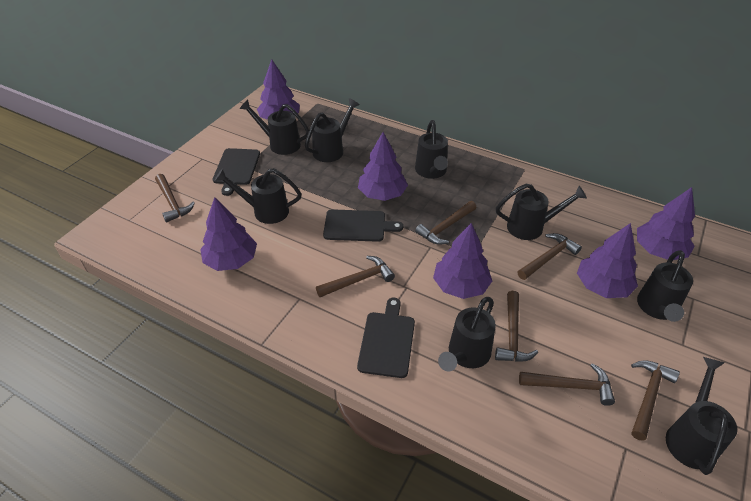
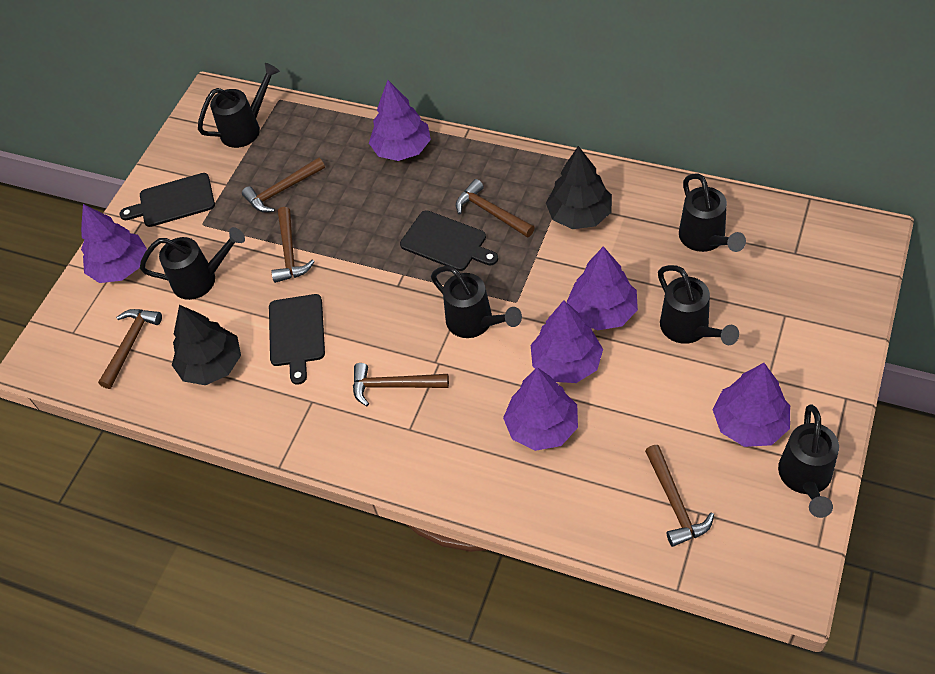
black tree: 0 -> 2
black watering can: 8 -> 6
brown hammer: 7 -> 6

